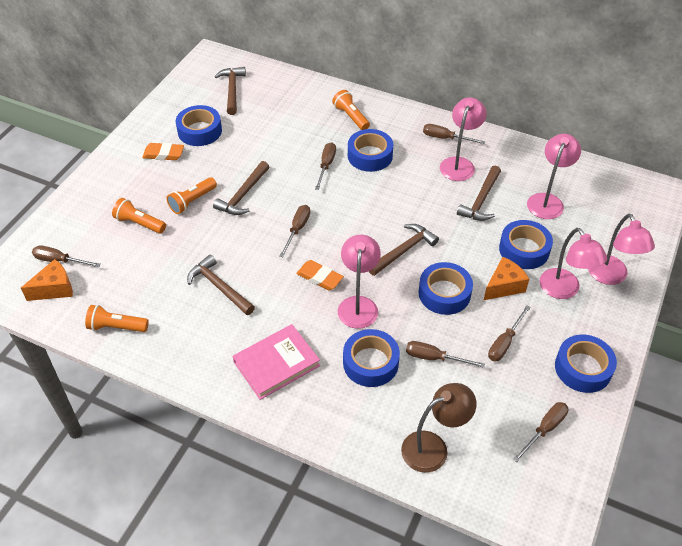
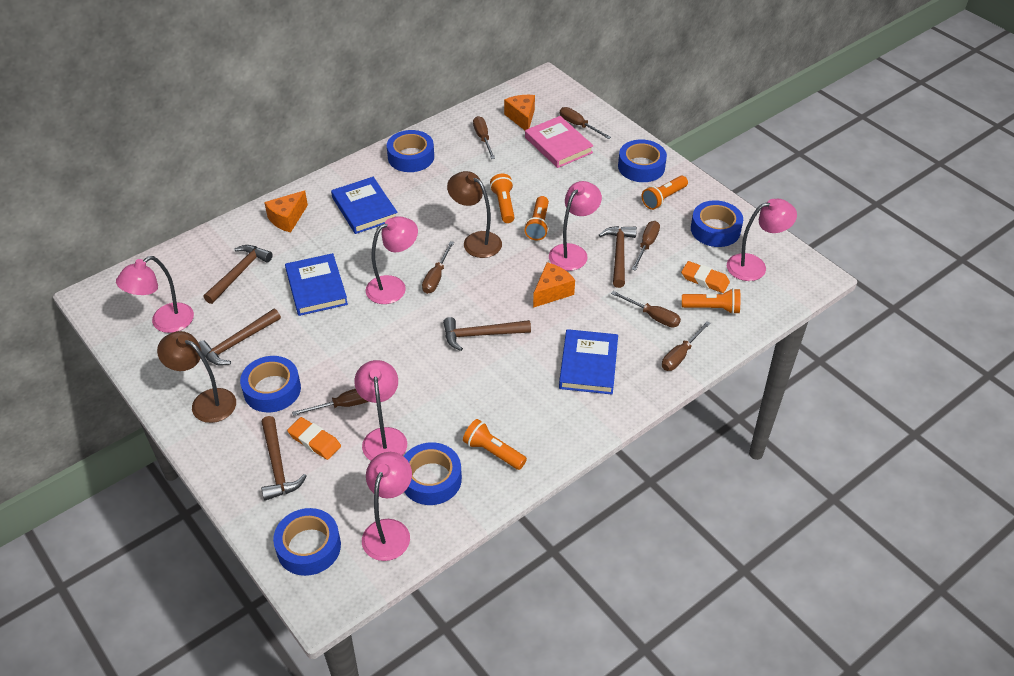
blue book: 0 -> 3
brown lamp: 1 -> 2
orange cheese: 2 -> 3
orange flashlight: 4 -> 5
pink lamp: 5 -> 6

